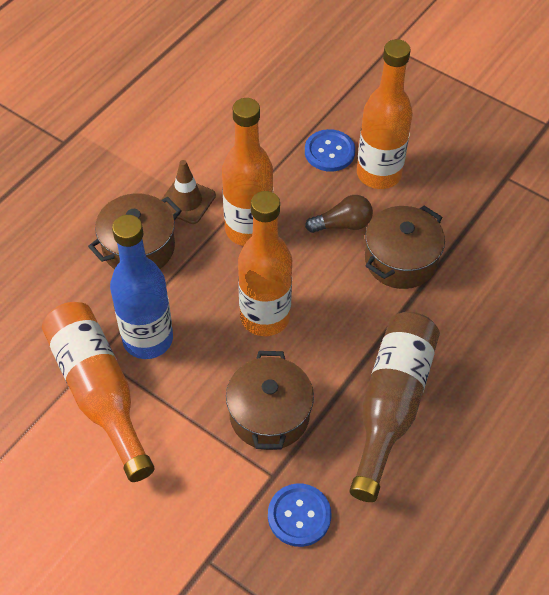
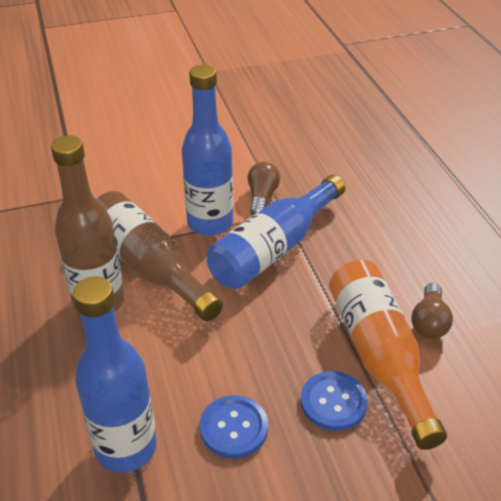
blue bottle: 1 -> 3
brown bottle: 1 -> 2
brown light bulb: 1 -> 2
brown pot: 3 -> 0
brown traffic cone: 1 -> 0
orange bottle: 4 -> 1

